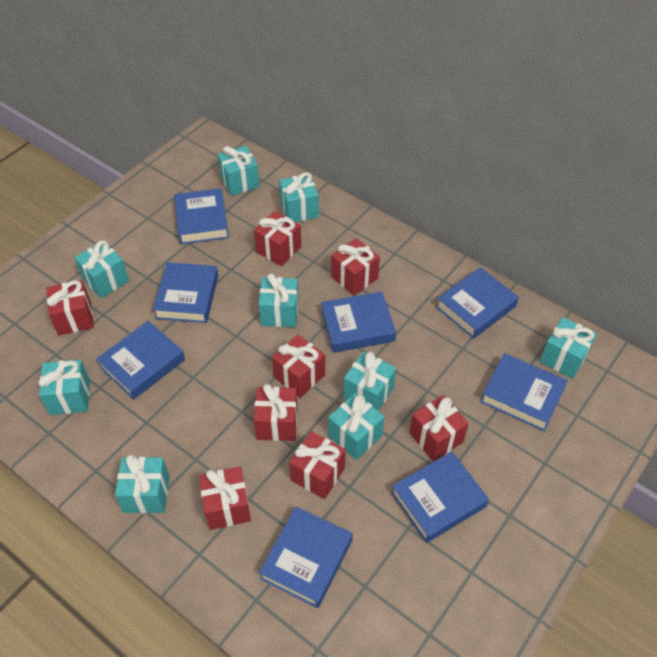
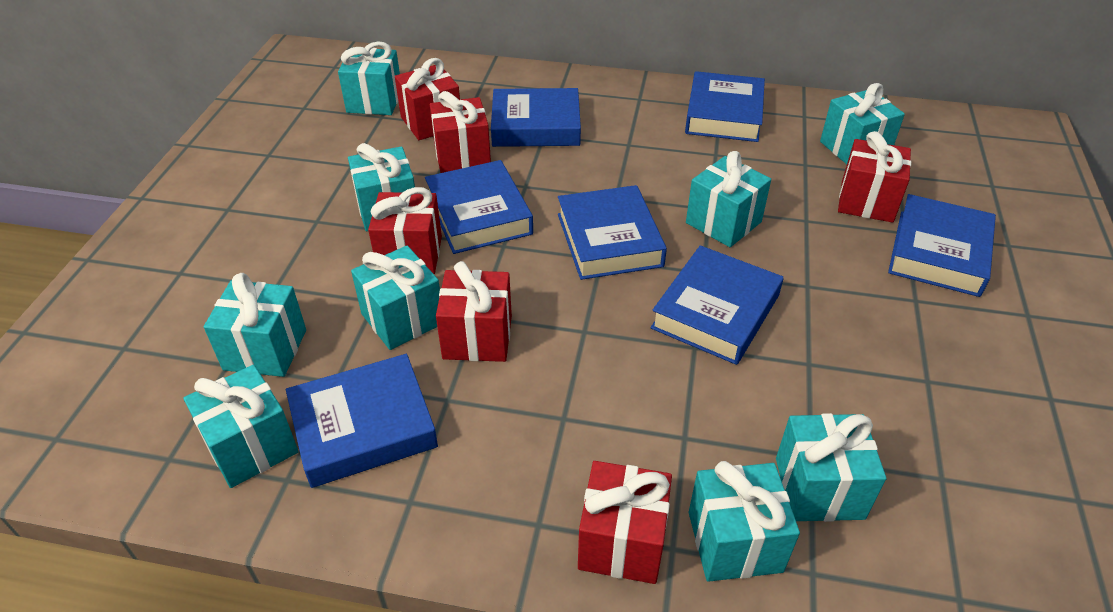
blue book: 8 -> 7
red gift: 8 -> 6

